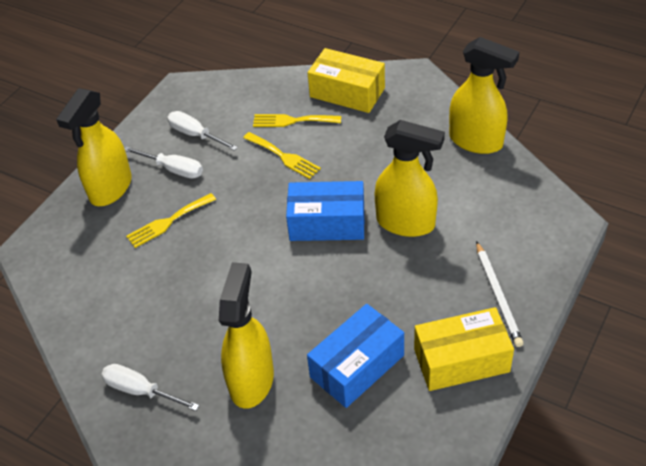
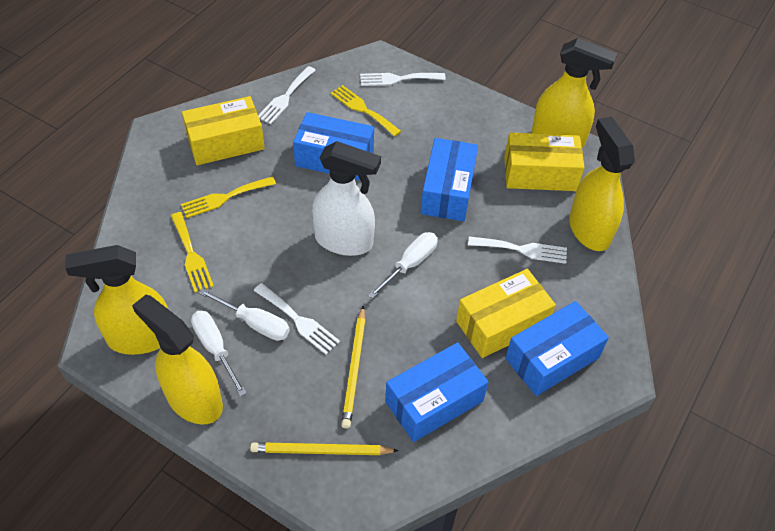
blue box: 2 -> 4
white fork: 0 -> 4
white pencil: 1 -> 0
white spray bottle: 0 -> 1
yellow box: 2 -> 3
yellow pencil: 0 -> 2

